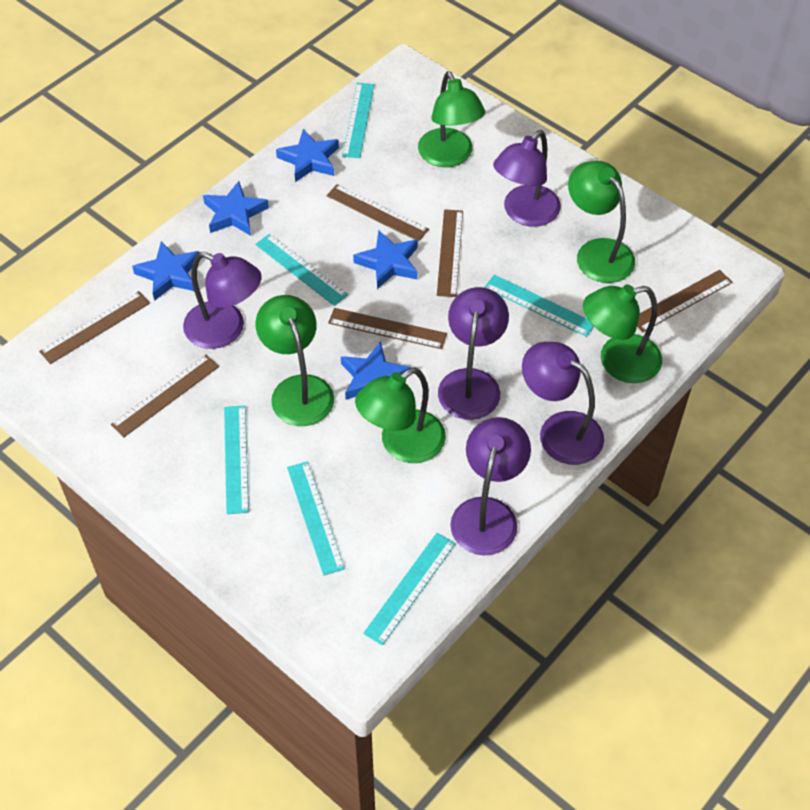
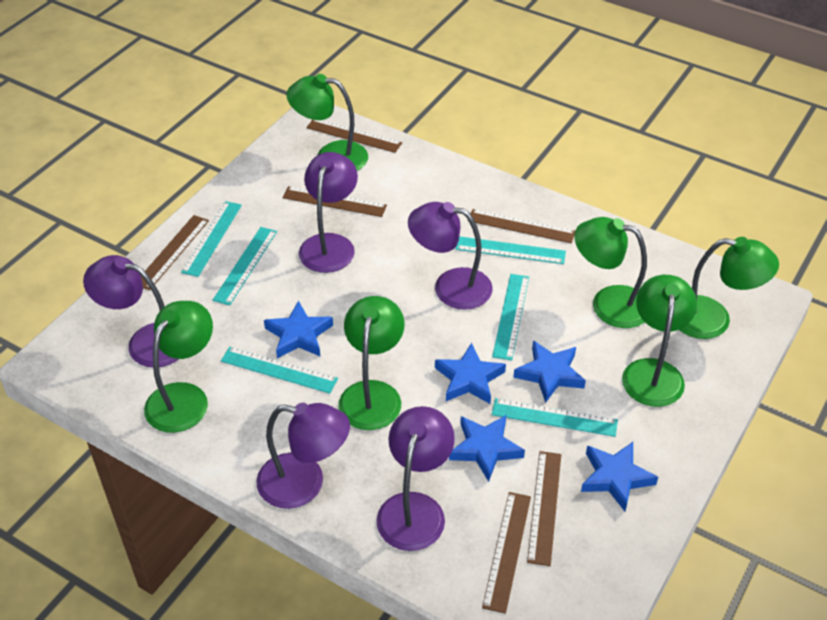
green lamp: 5 -> 6

